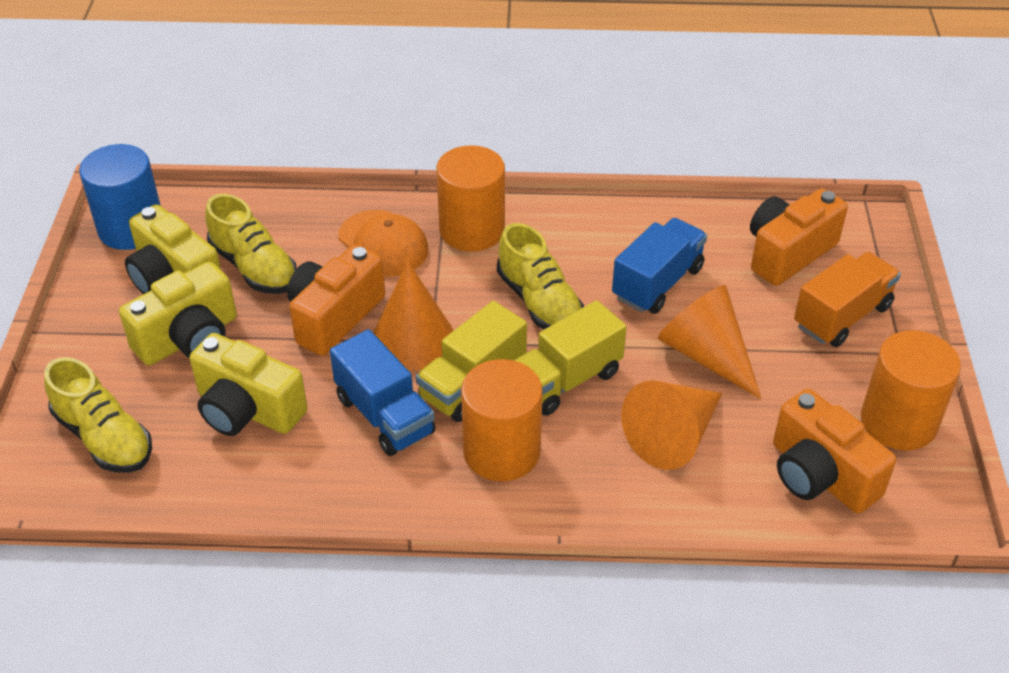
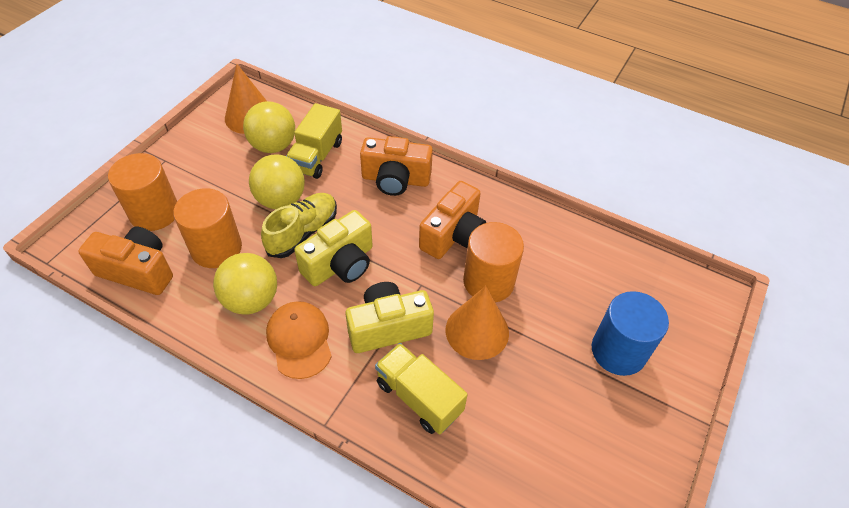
blue truck: 2 -> 0
orange cone: 3 -> 2
orange truck: 1 -> 0
yellow ball: 0 -> 3
yellow camera: 3 -> 2
yellow shoe: 3 -> 1

